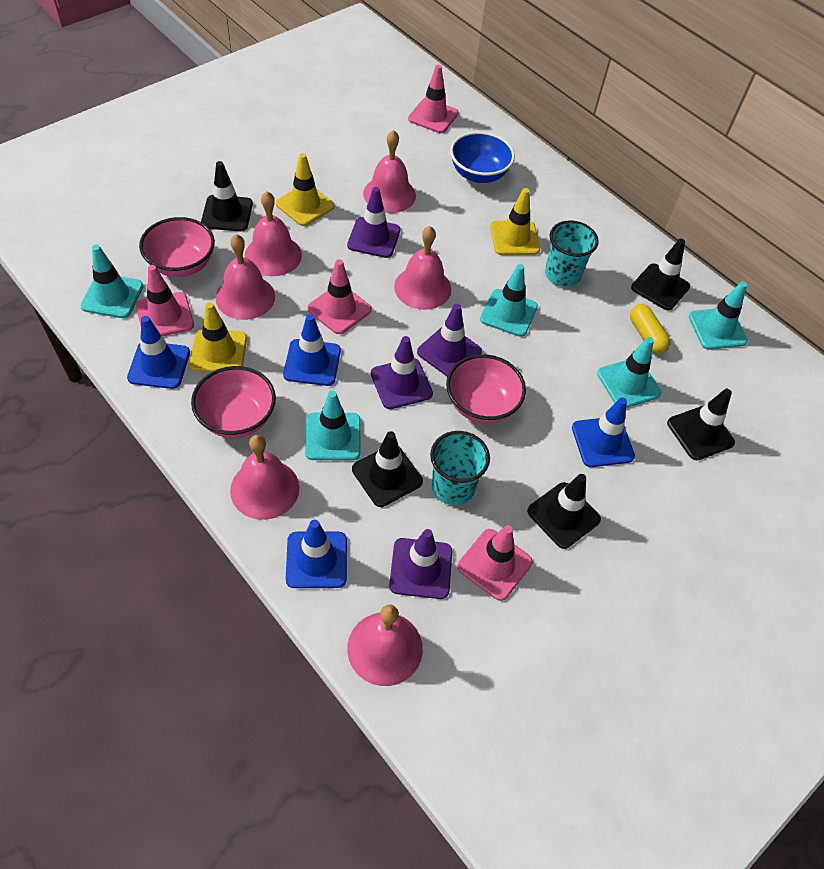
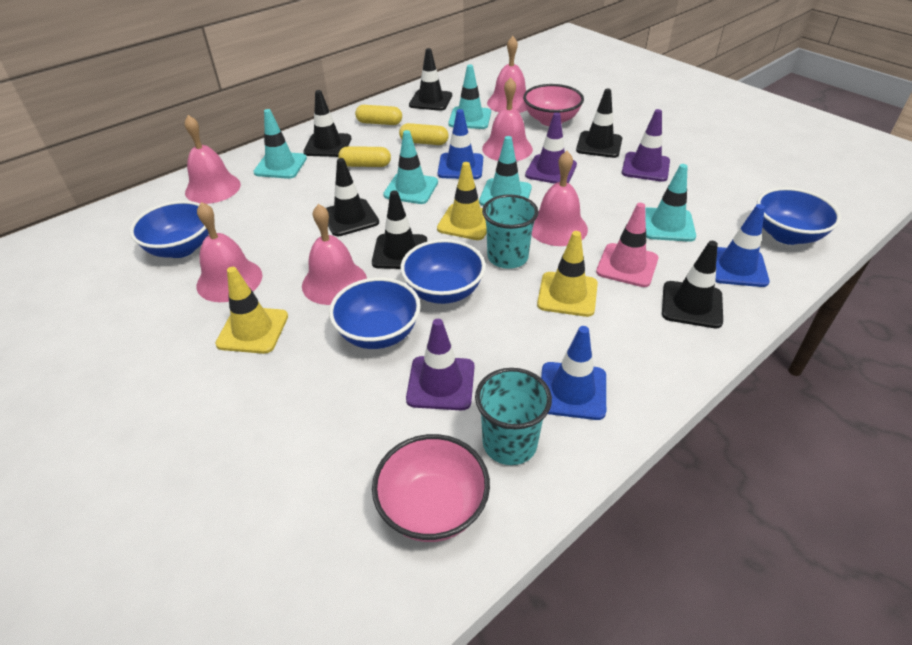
black traffic cone: 5 -> 6
blue bowl: 1 -> 4
blue traffic cone: 4 -> 3
pink bowl: 3 -> 2
pink traffic cone: 4 -> 1
purple traffic cone: 4 -> 3
yellow capsule: 1 -> 3

